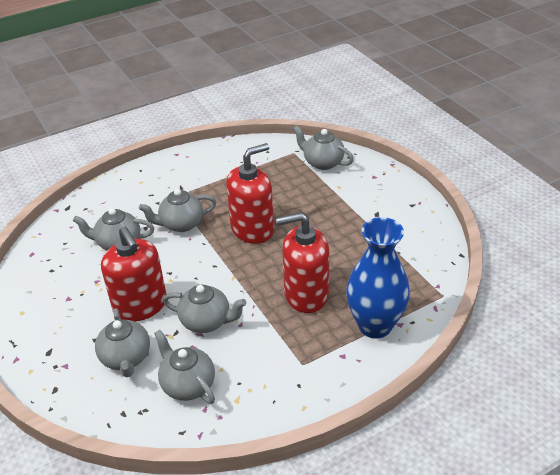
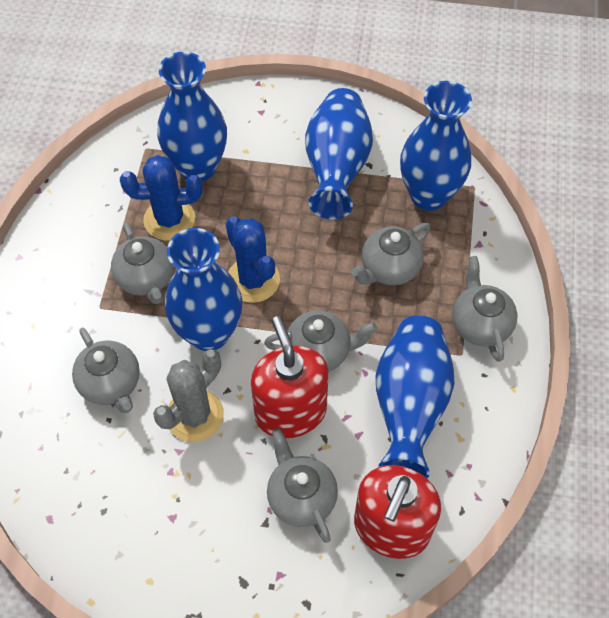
blue cactus: 0 -> 2
blue vase: 1 -> 5
grey cactus: 0 -> 1
red soap dispenser: 3 -> 2

